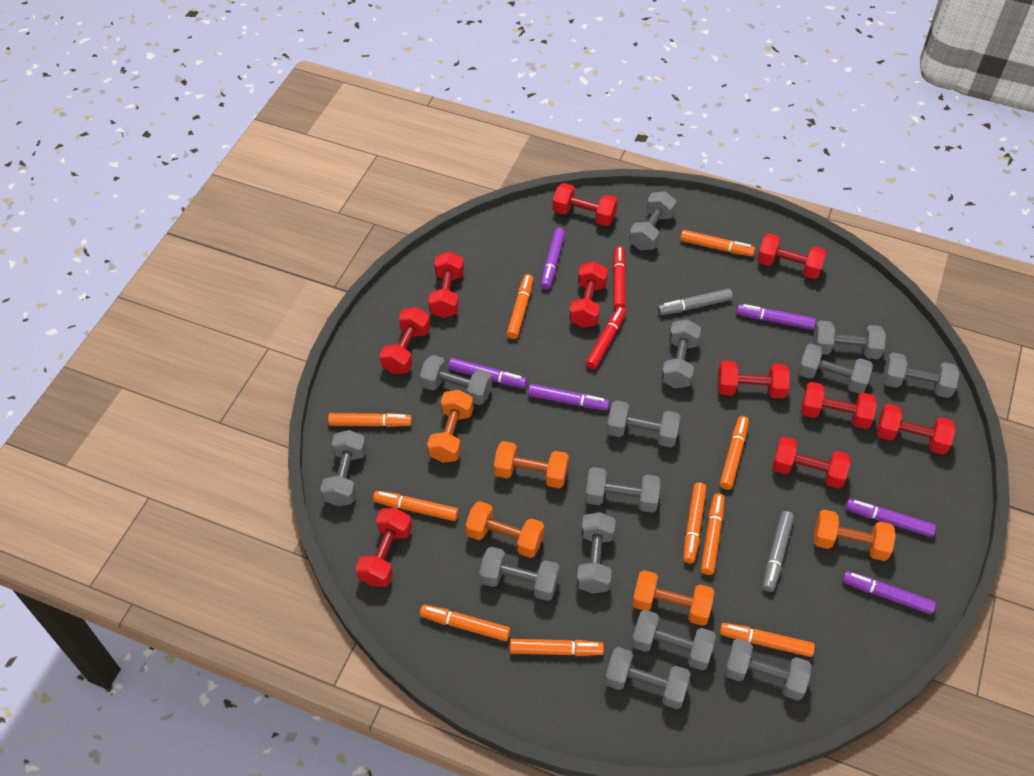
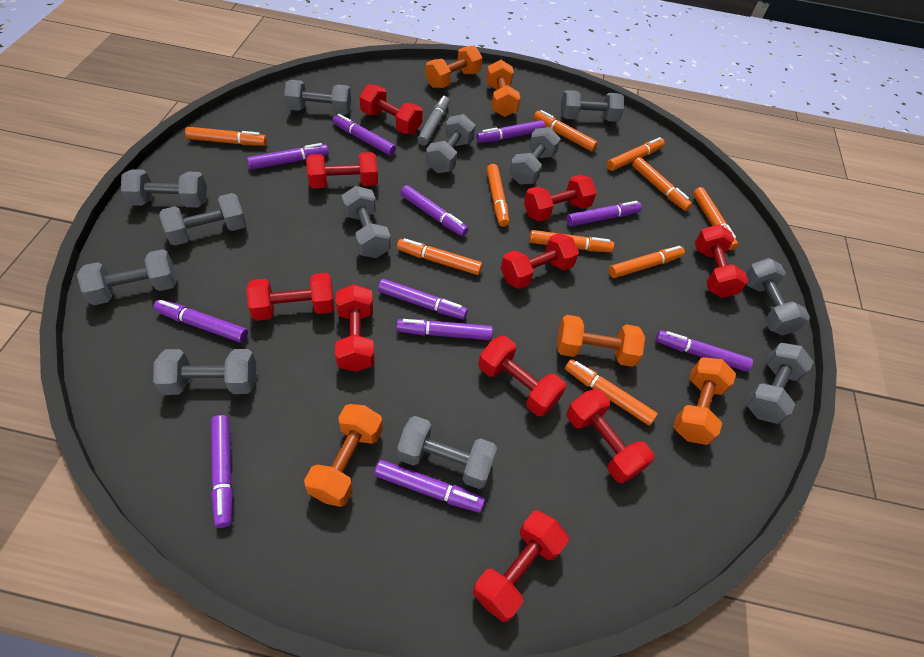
grey dumbbell: 14 -> 12
grey marker: 2 -> 1
purple marker: 6 -> 11
red marker: 2 -> 0

